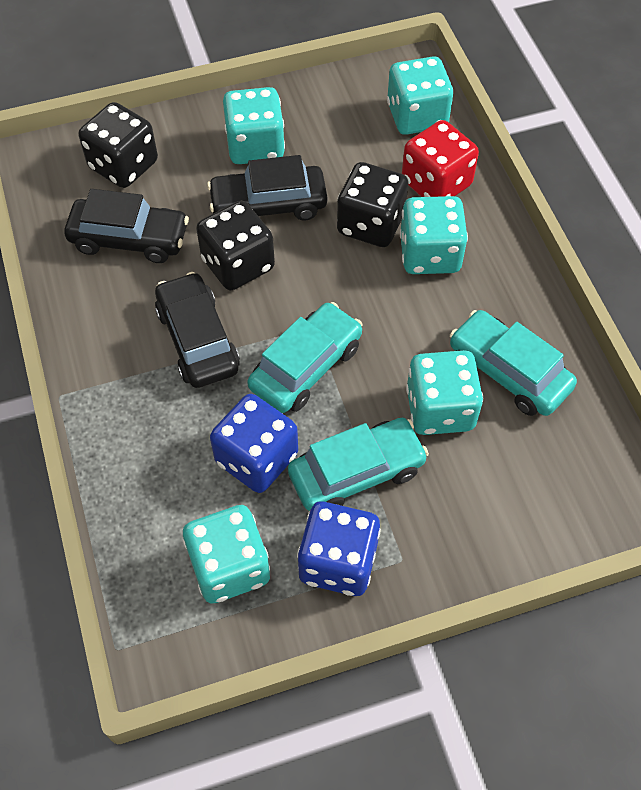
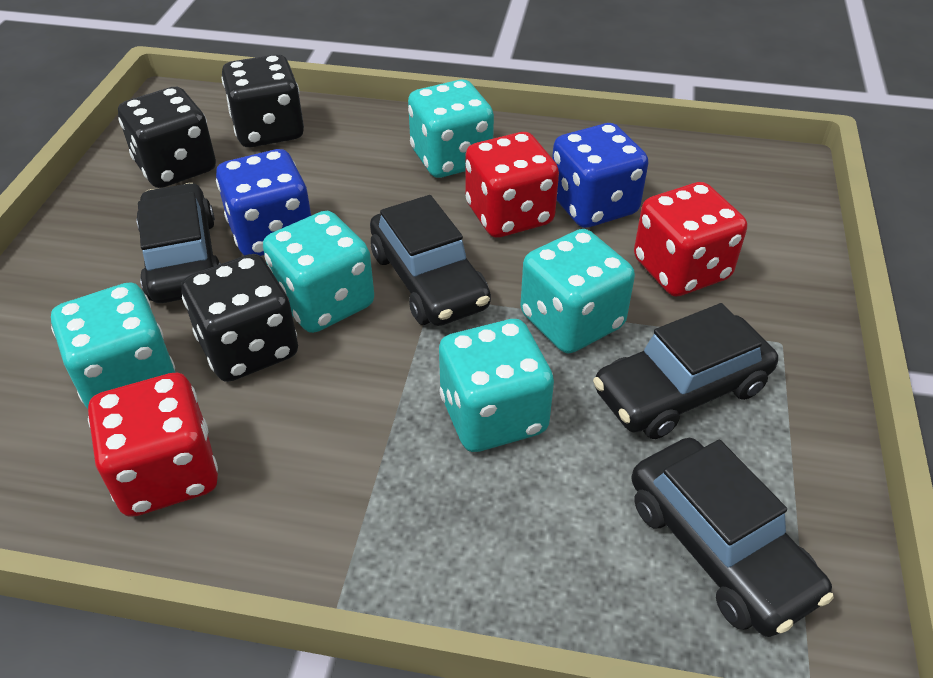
black car: 3 -> 4
red dice: 1 -> 3
turquoise car: 3 -> 0

